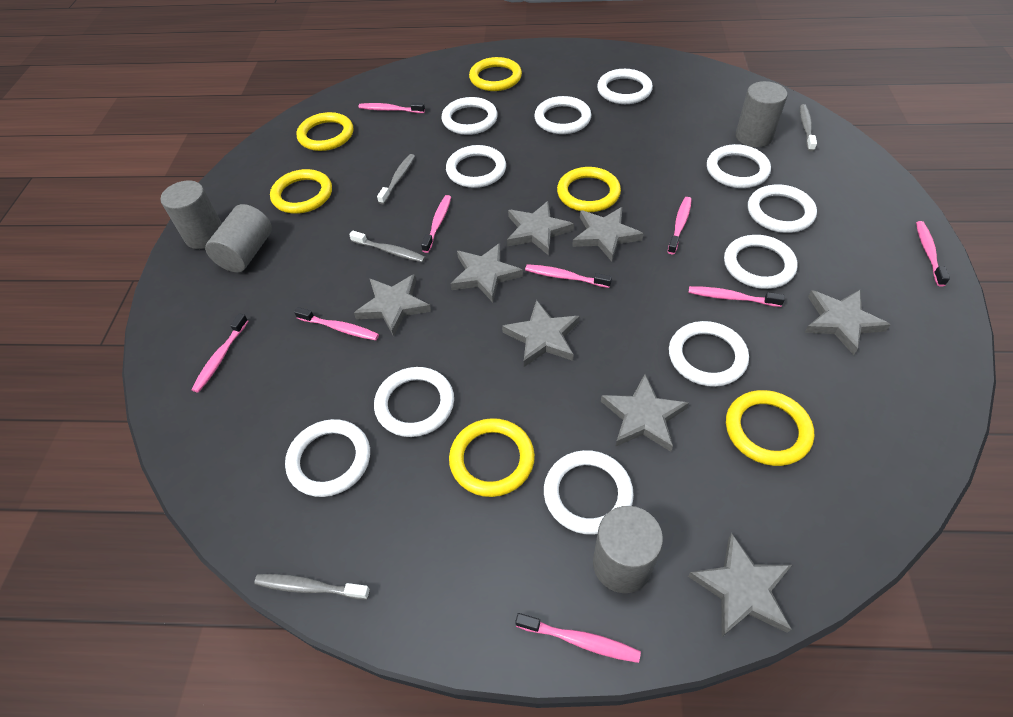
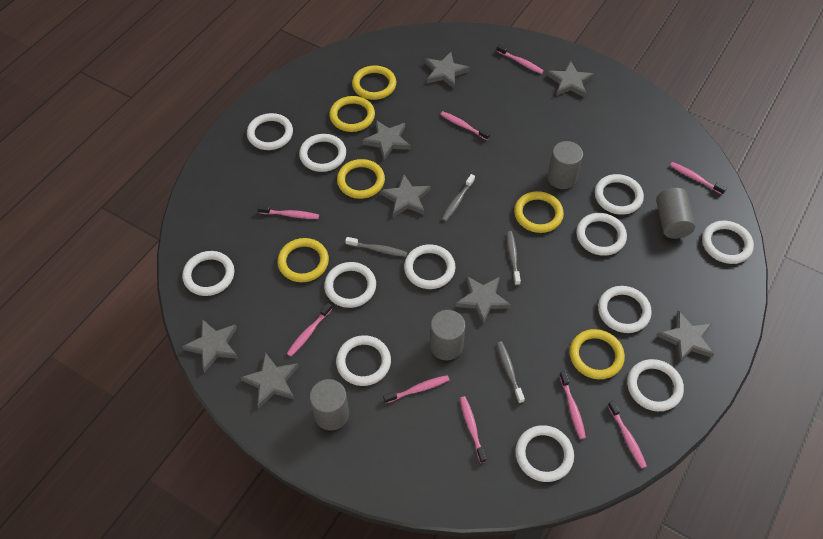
white ring: 11 -> 12

